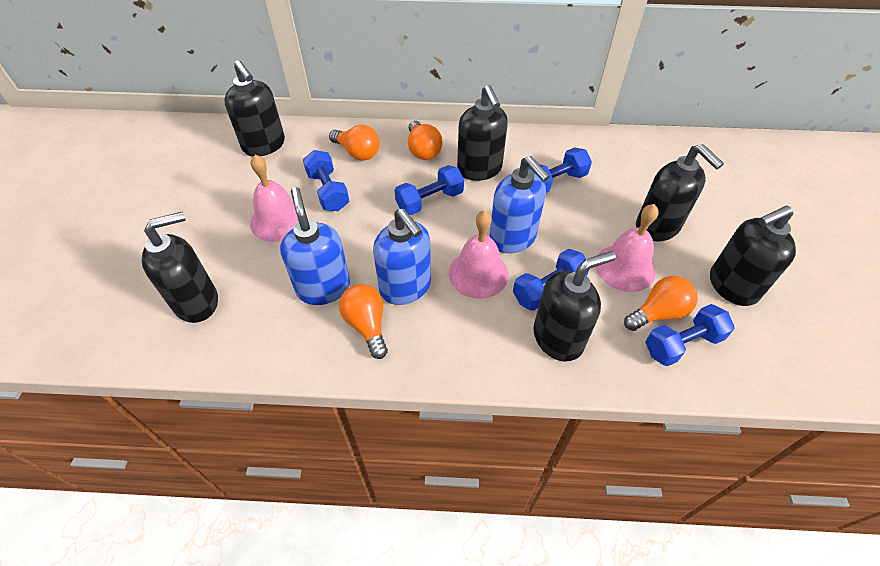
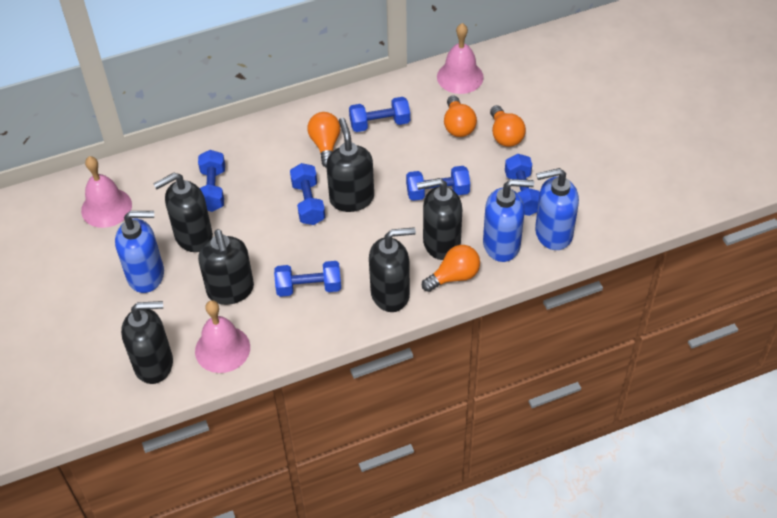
blue dumbbell: 5 -> 6

